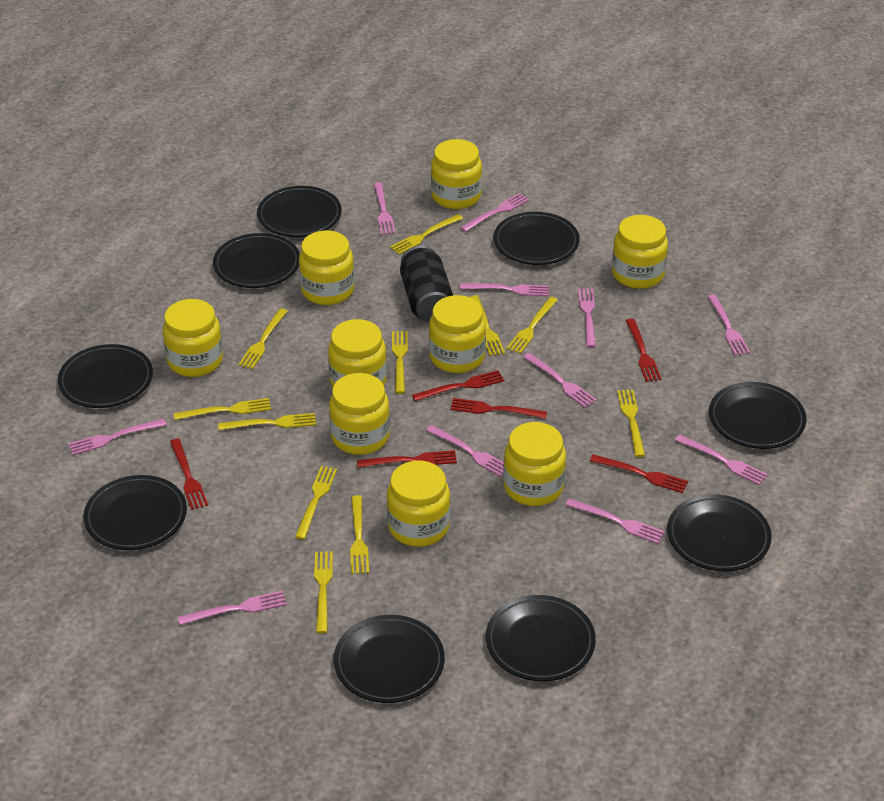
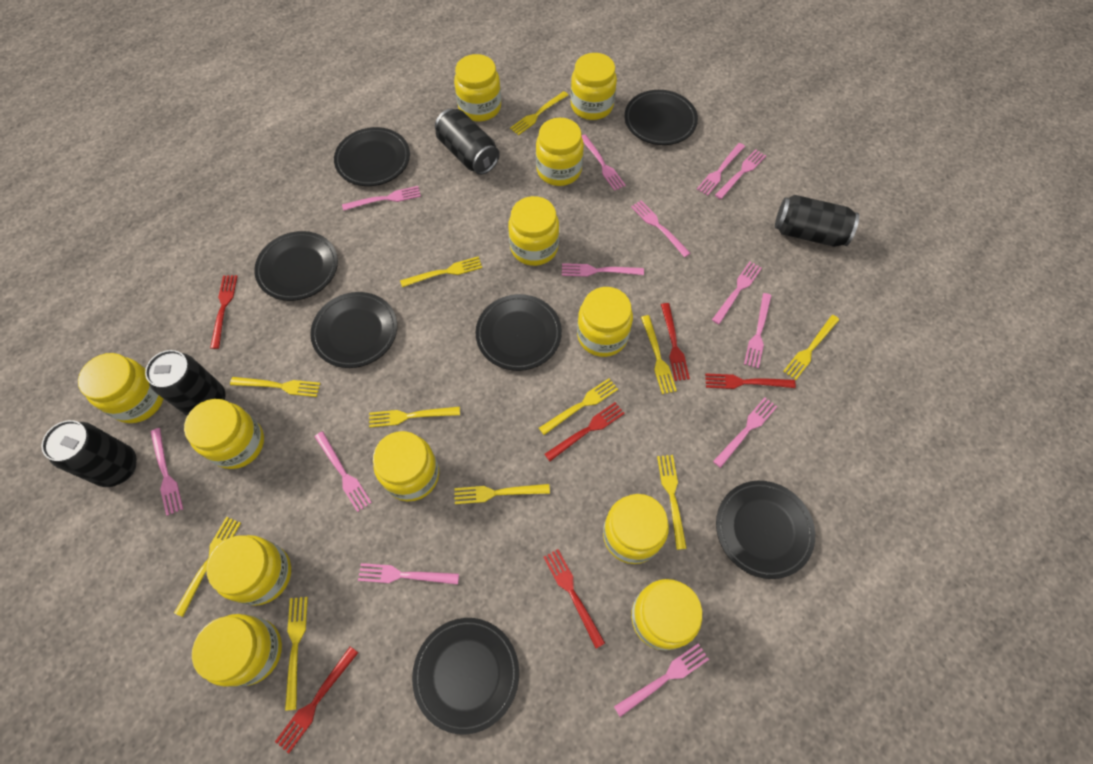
black can: 1 -> 4
black plate: 9 -> 7
pink fork: 11 -> 13
yellow jar: 9 -> 12

